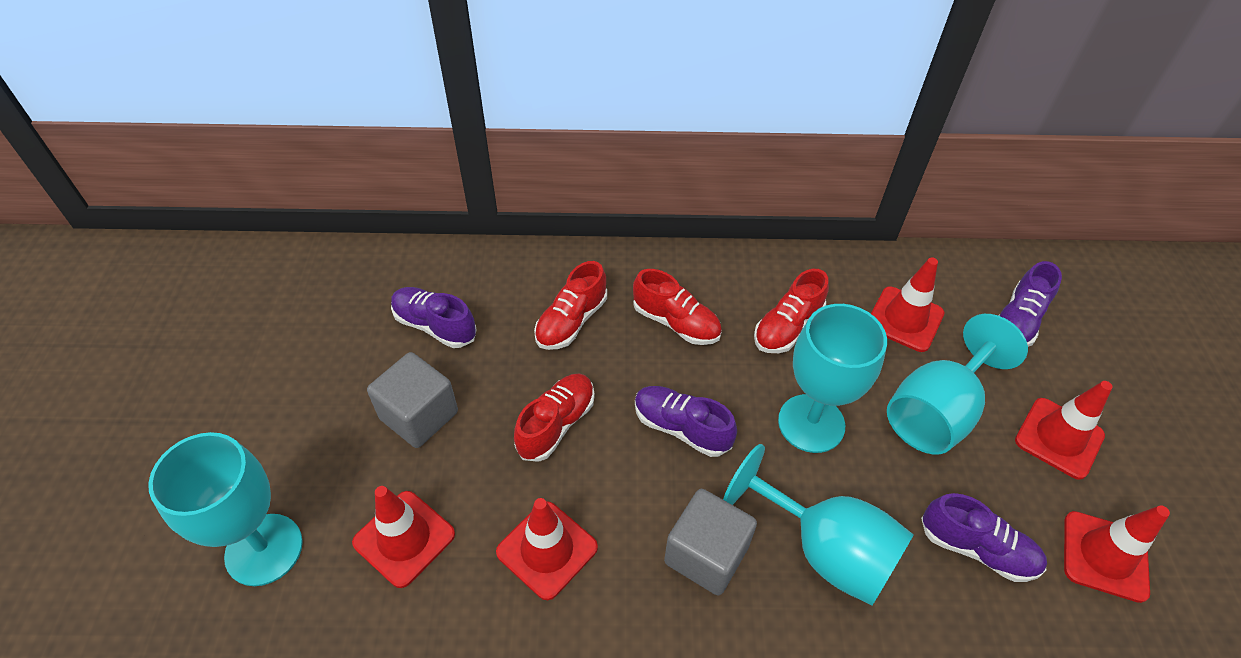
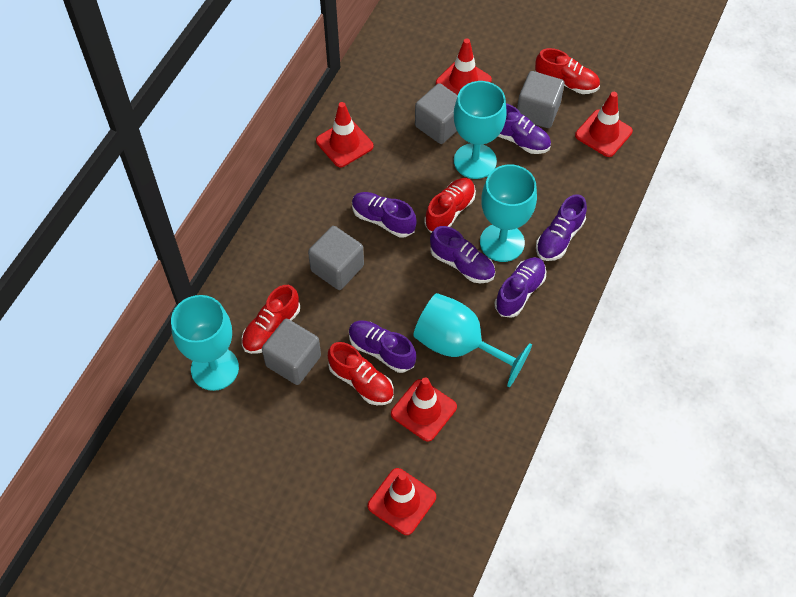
grey cube: 2 -> 4
purple shoe: 4 -> 6

